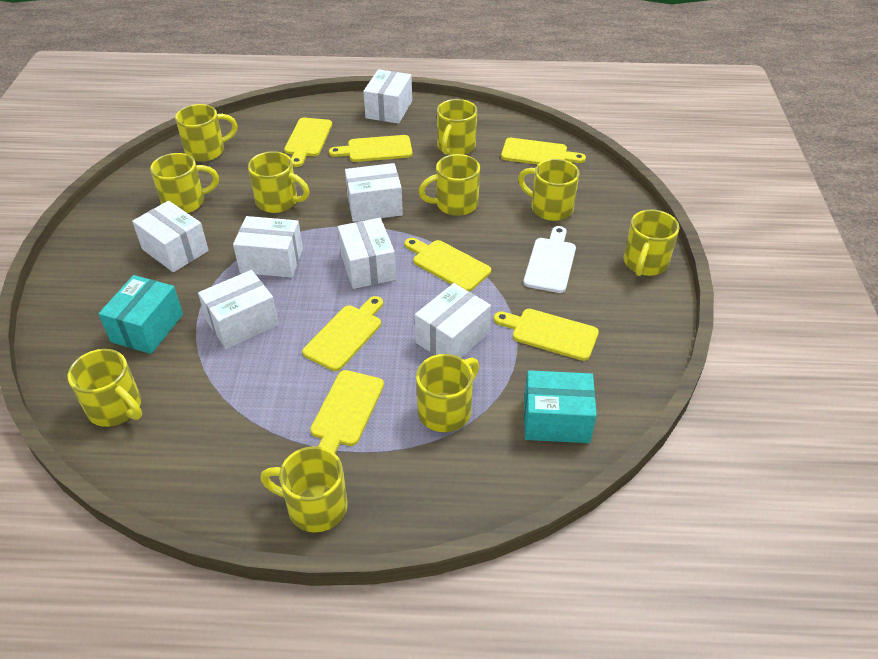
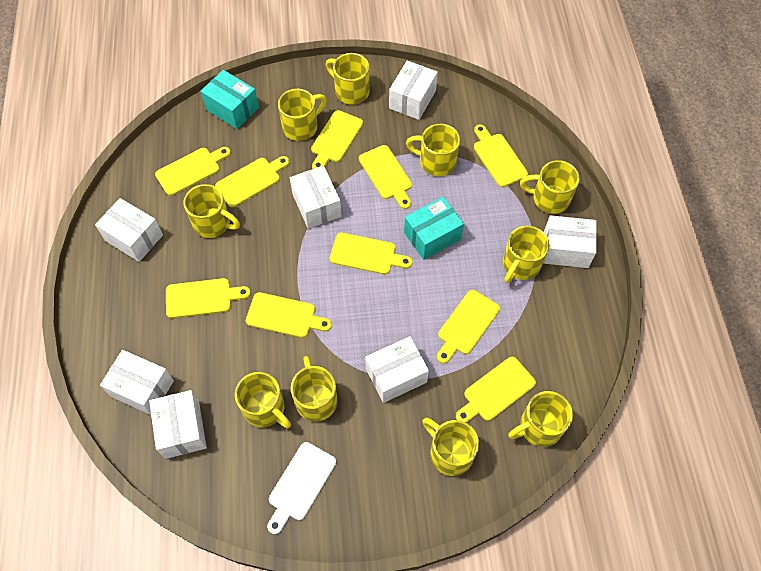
yellow cutting board: 7 -> 10

